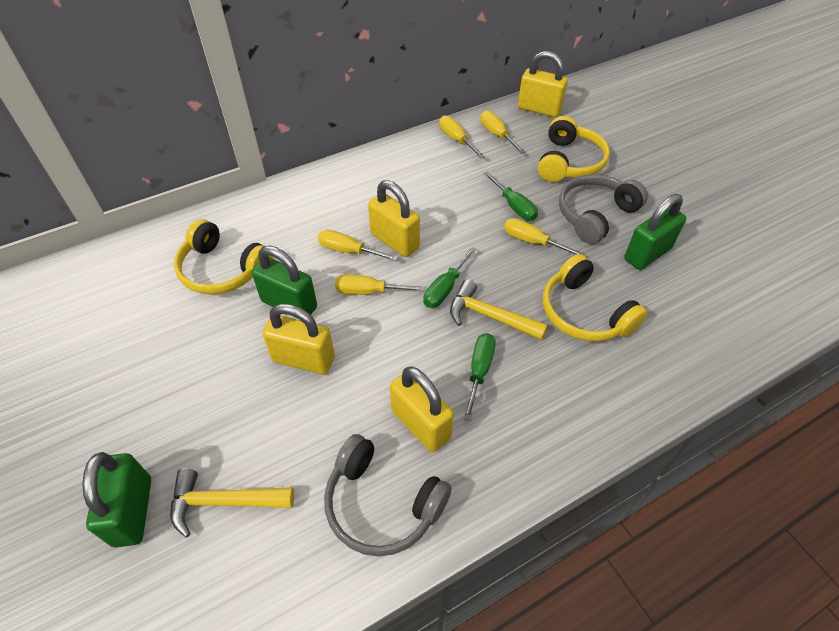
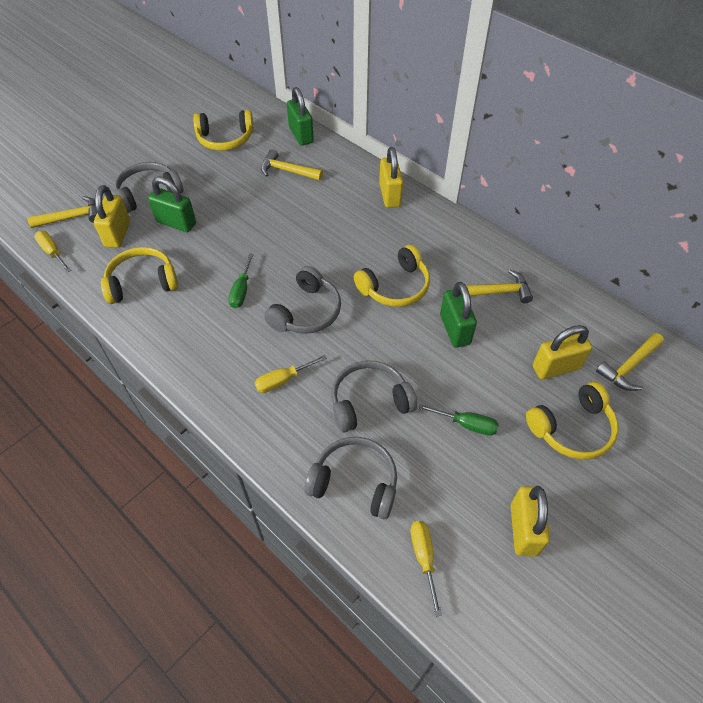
green screwdriver: 3 -> 2
grey headphones: 2 -> 4
yellow hammer: 2 -> 4
yellow headphones: 3 -> 4
yellow screwdriver: 5 -> 3

